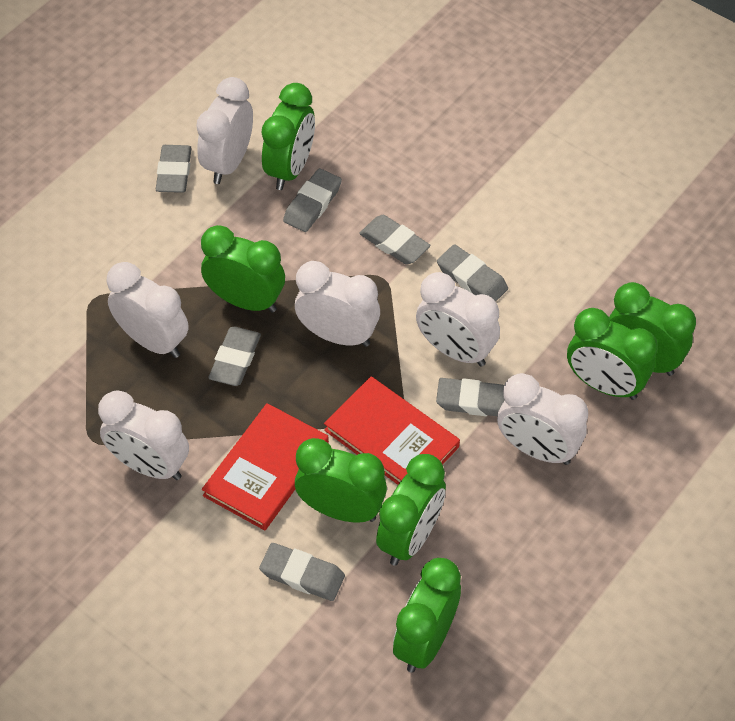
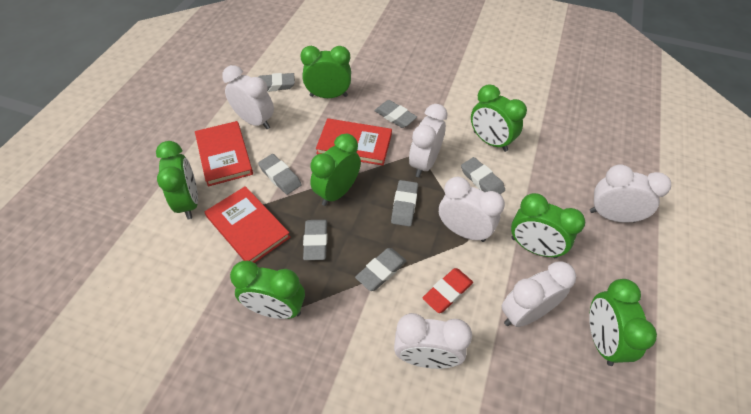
red book: 2 -> 3
red eraser: 0 -> 1

